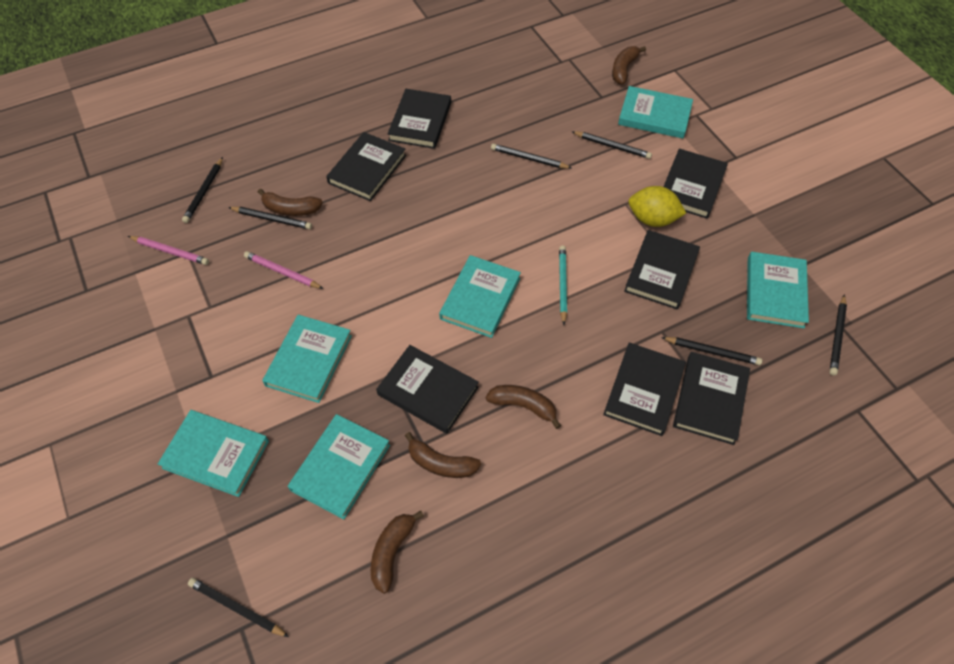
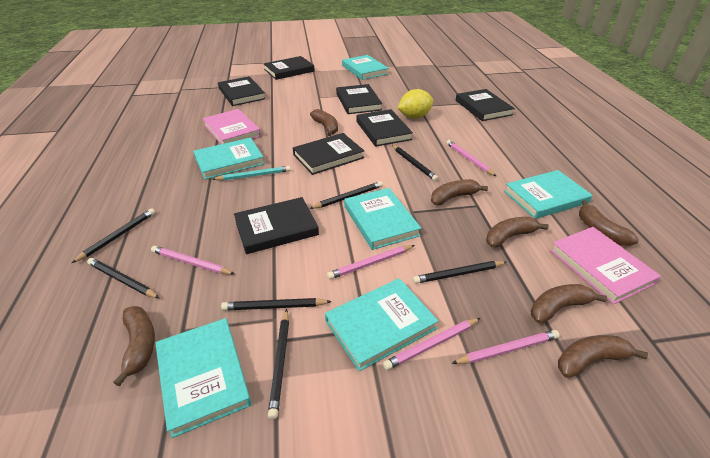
brown banana: 5 -> 7
pink book: 0 -> 2
pink pencil: 2 -> 5

